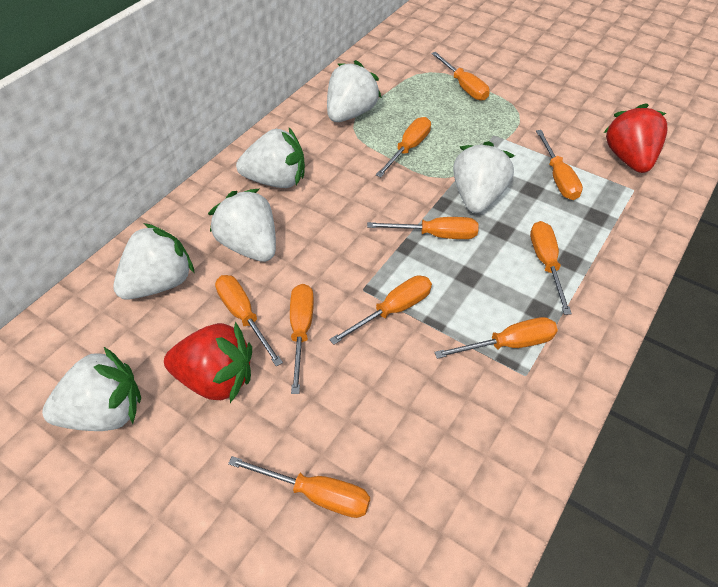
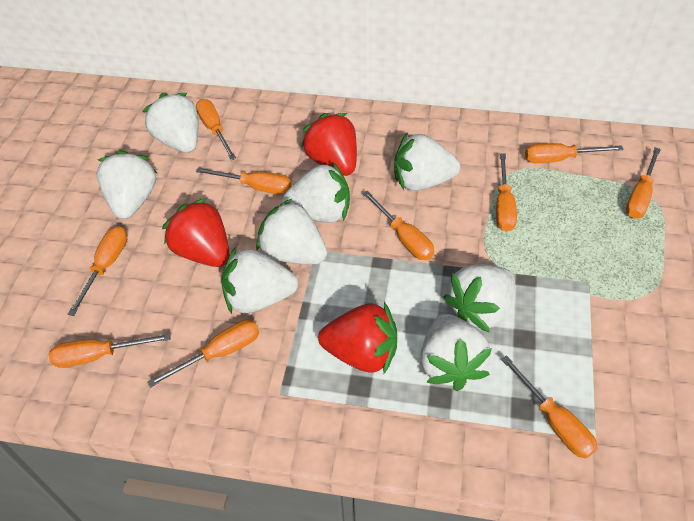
red strawberry: 2 -> 3
white strawberry: 6 -> 8

